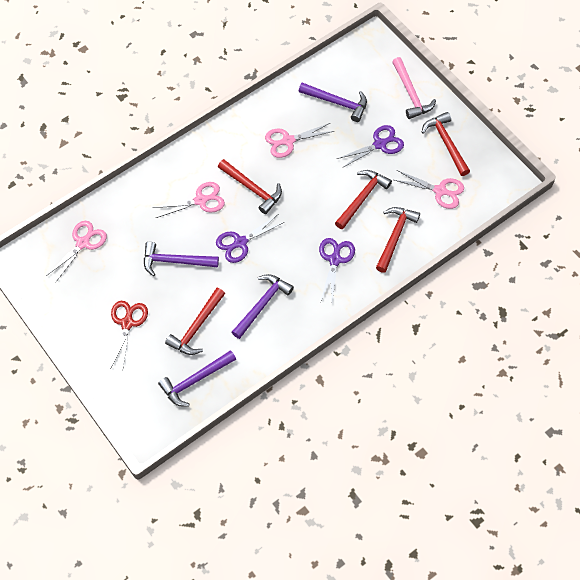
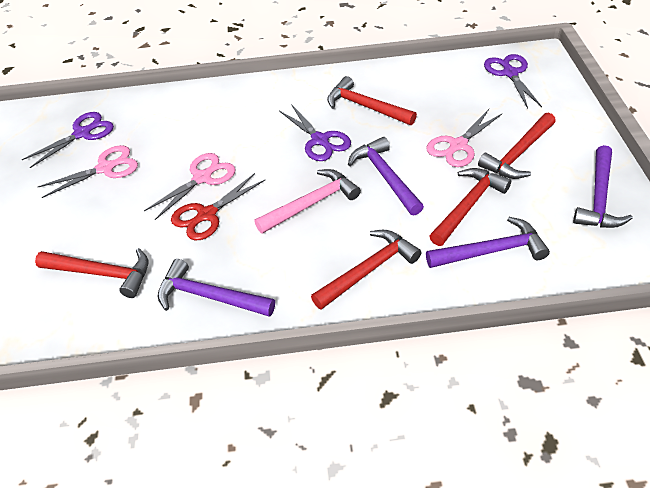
pink scissors: 4 -> 3

